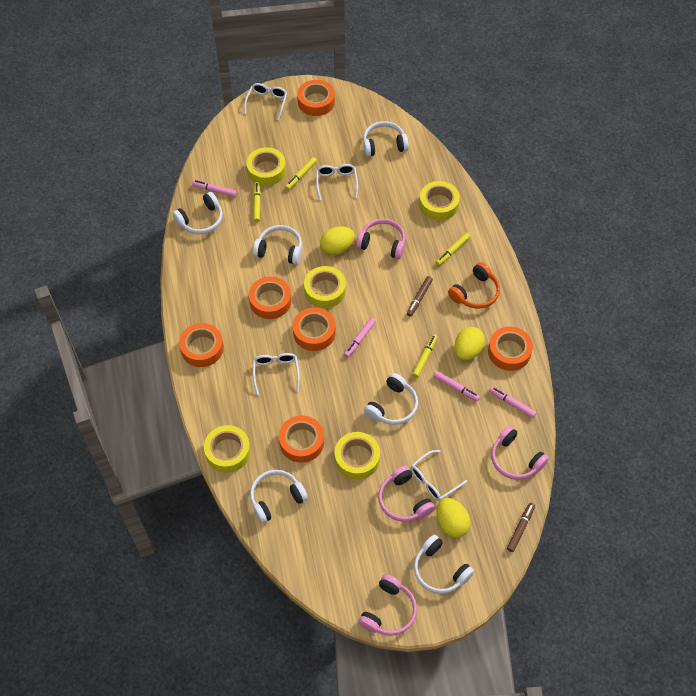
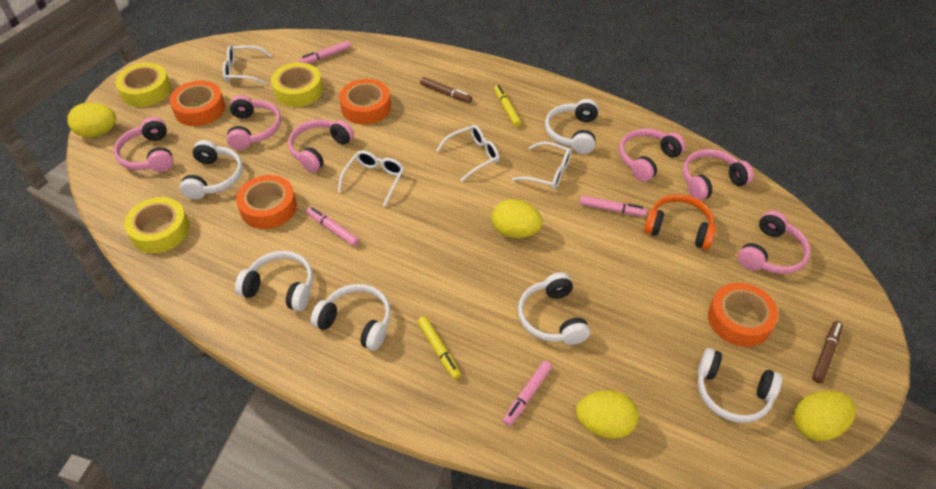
orange tape: 6 -> 4
pink headphones: 4 -> 6
yellow egg: 3 -> 4
yellow marker: 4 -> 2
yellow tape: 5 -> 3

